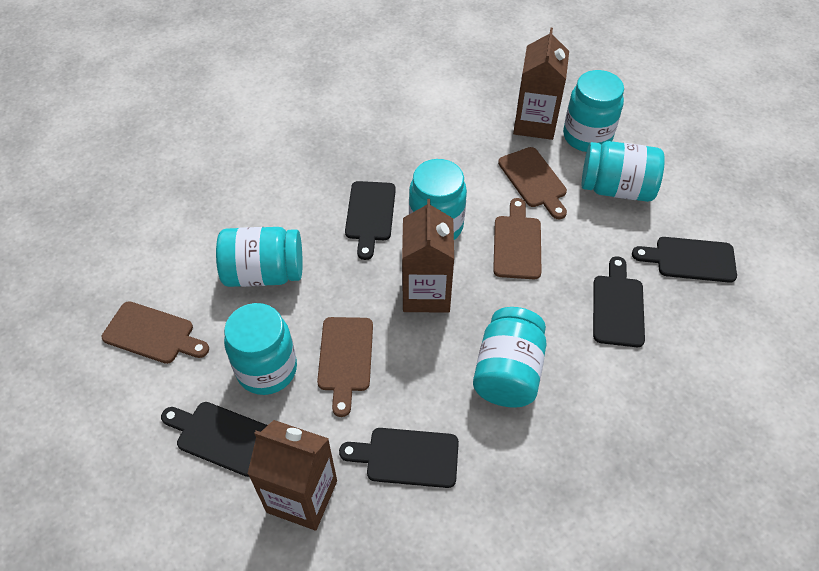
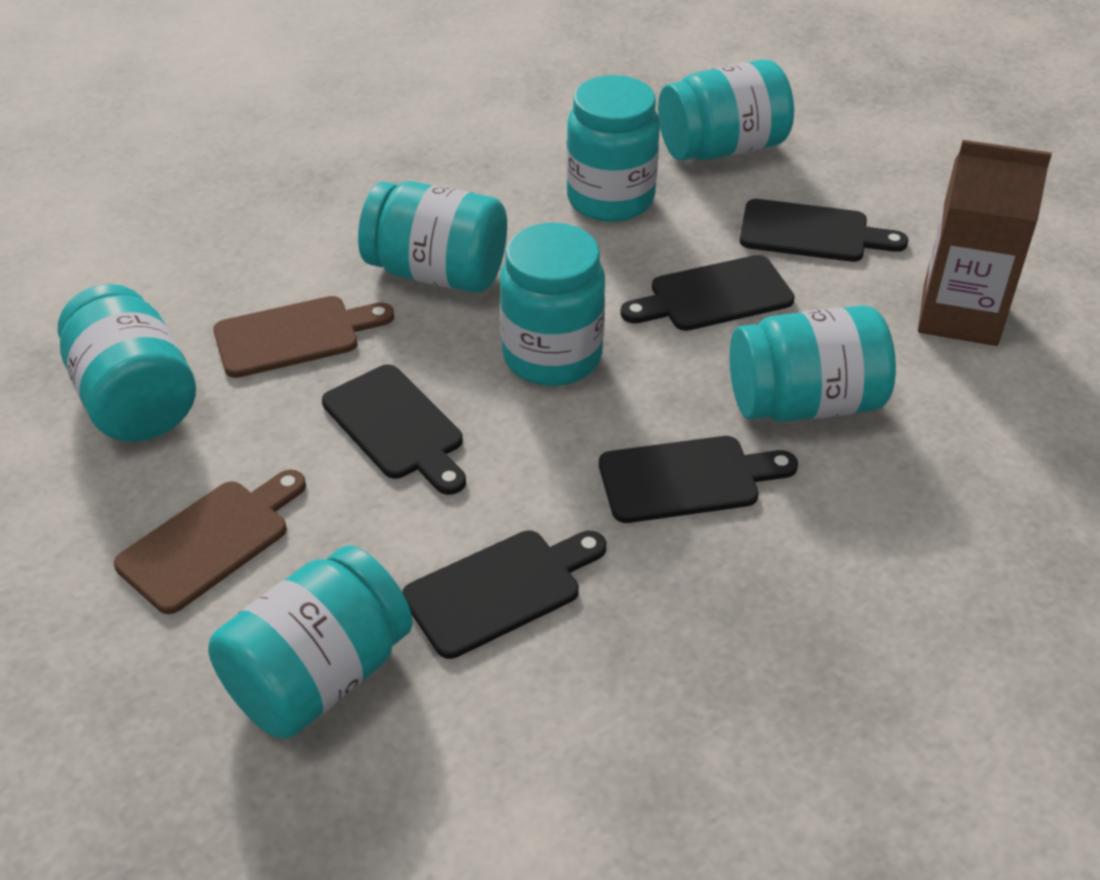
brown carton: 3 -> 1
brown cutting board: 4 -> 2
turquoise jar: 6 -> 7

